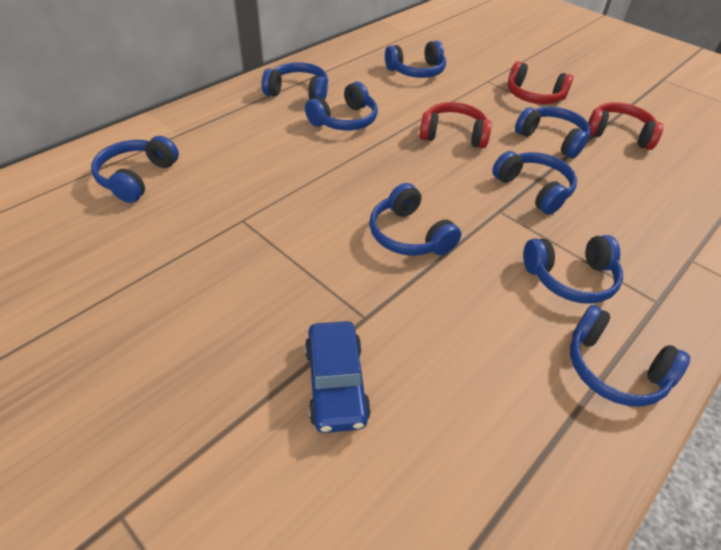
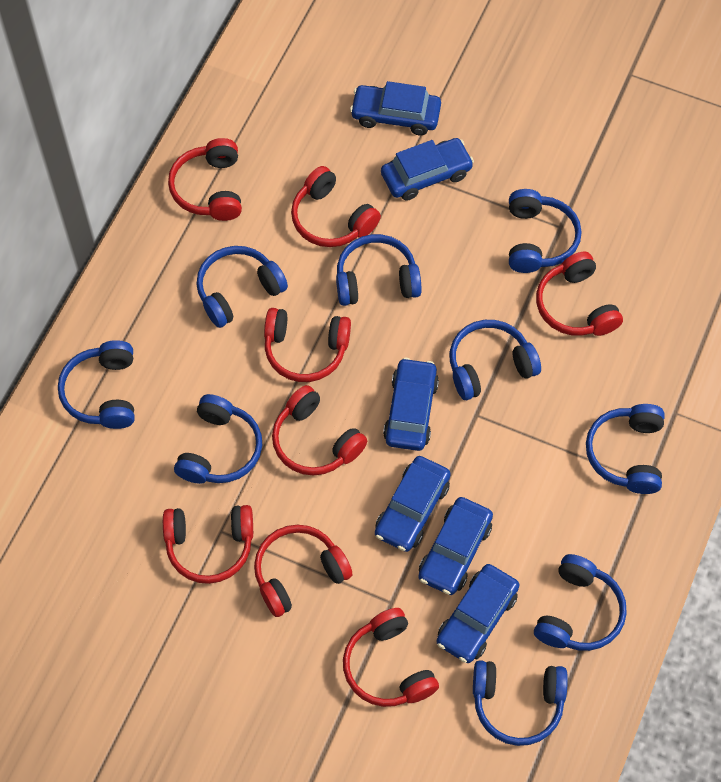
blue car: 1 -> 6
red headphones: 3 -> 8

